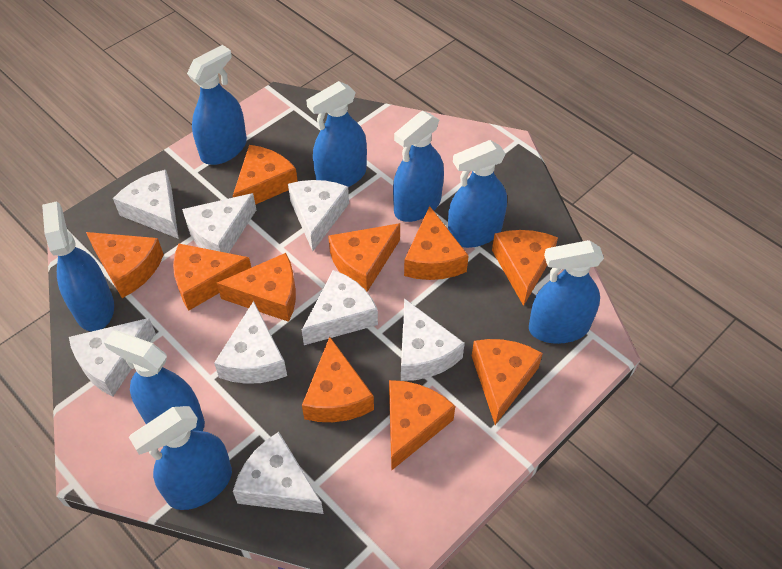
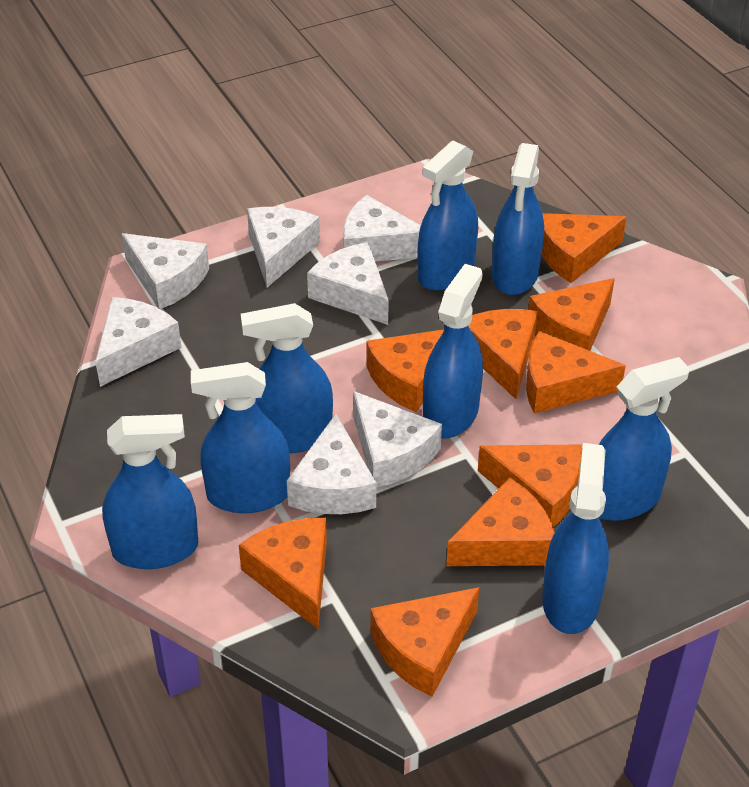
orange cheese: 10 -> 9
white cheese: 8 -> 7

